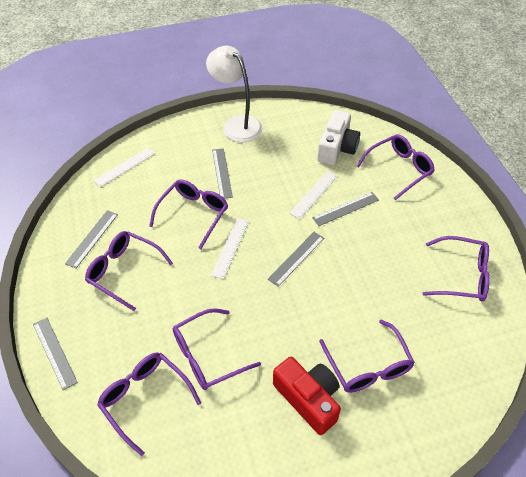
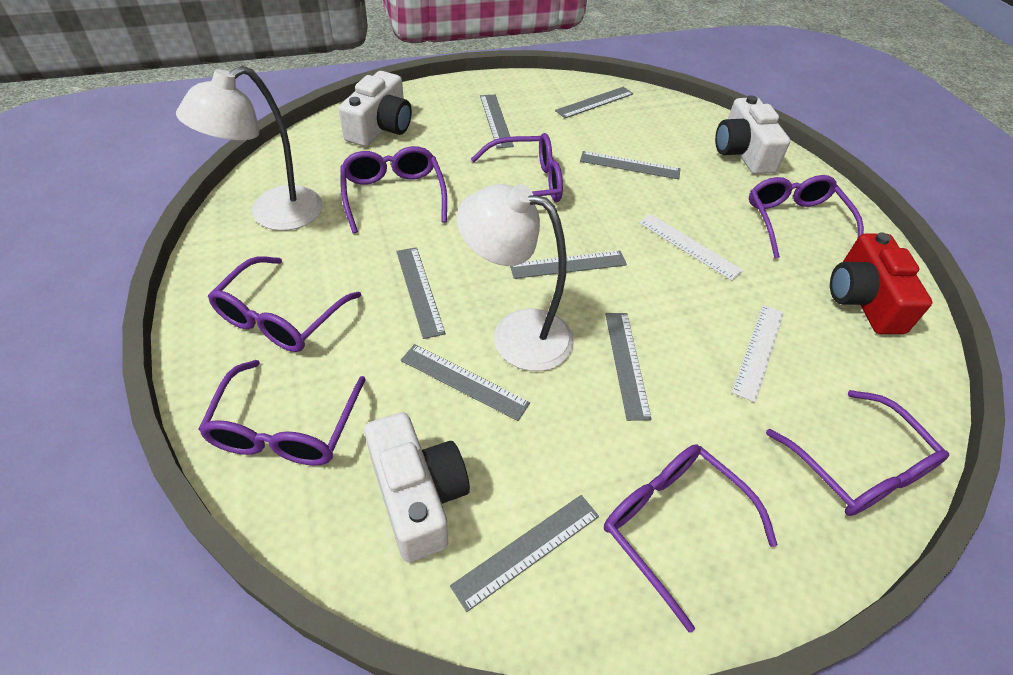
grey ruler: 5 -> 8
white camera: 1 -> 3
white lamp: 1 -> 2
white ruler: 3 -> 2

